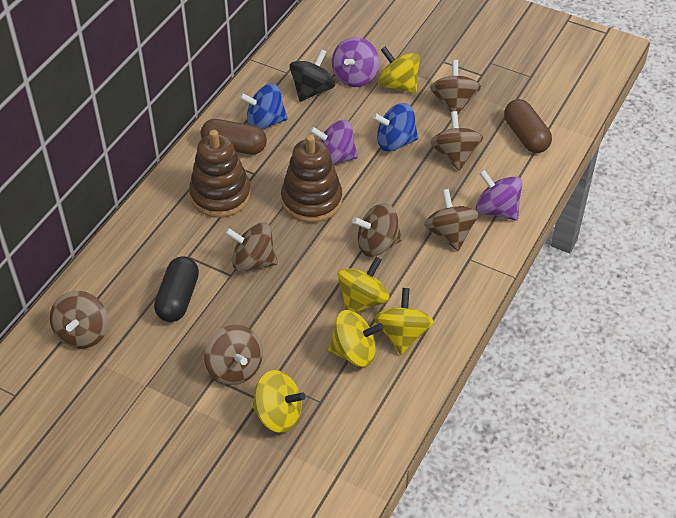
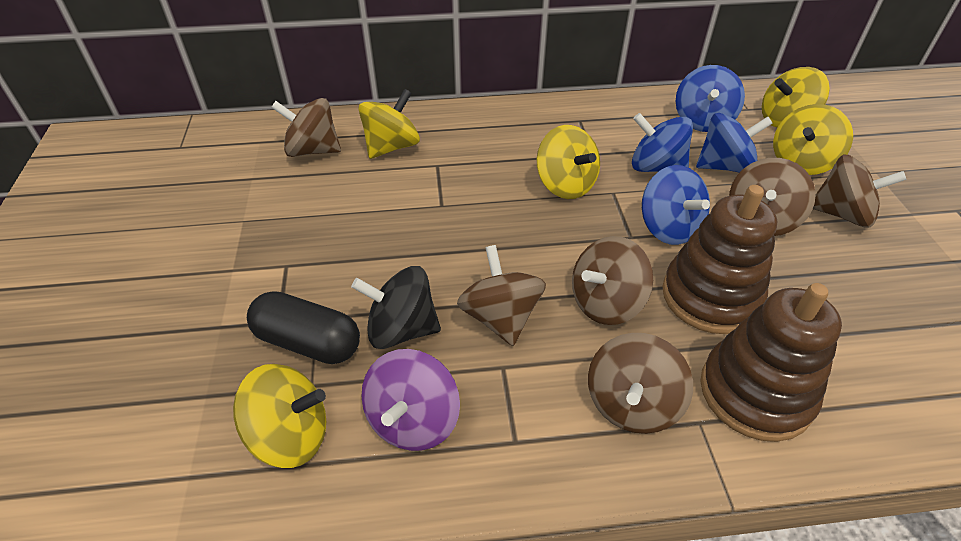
blue spinning top: 2 -> 4
brown capsule: 2 -> 0
brown spinning top: 7 -> 6
purple spinning top: 3 -> 1

